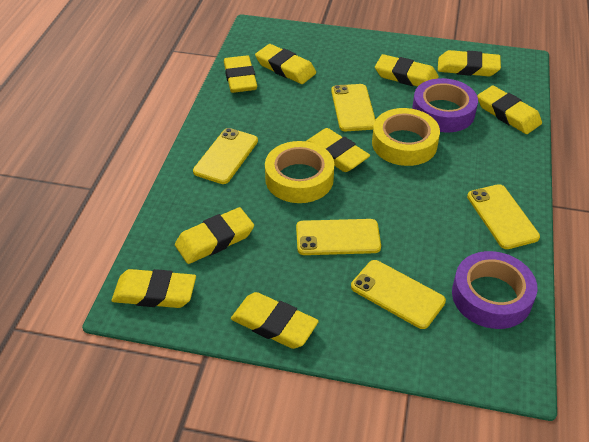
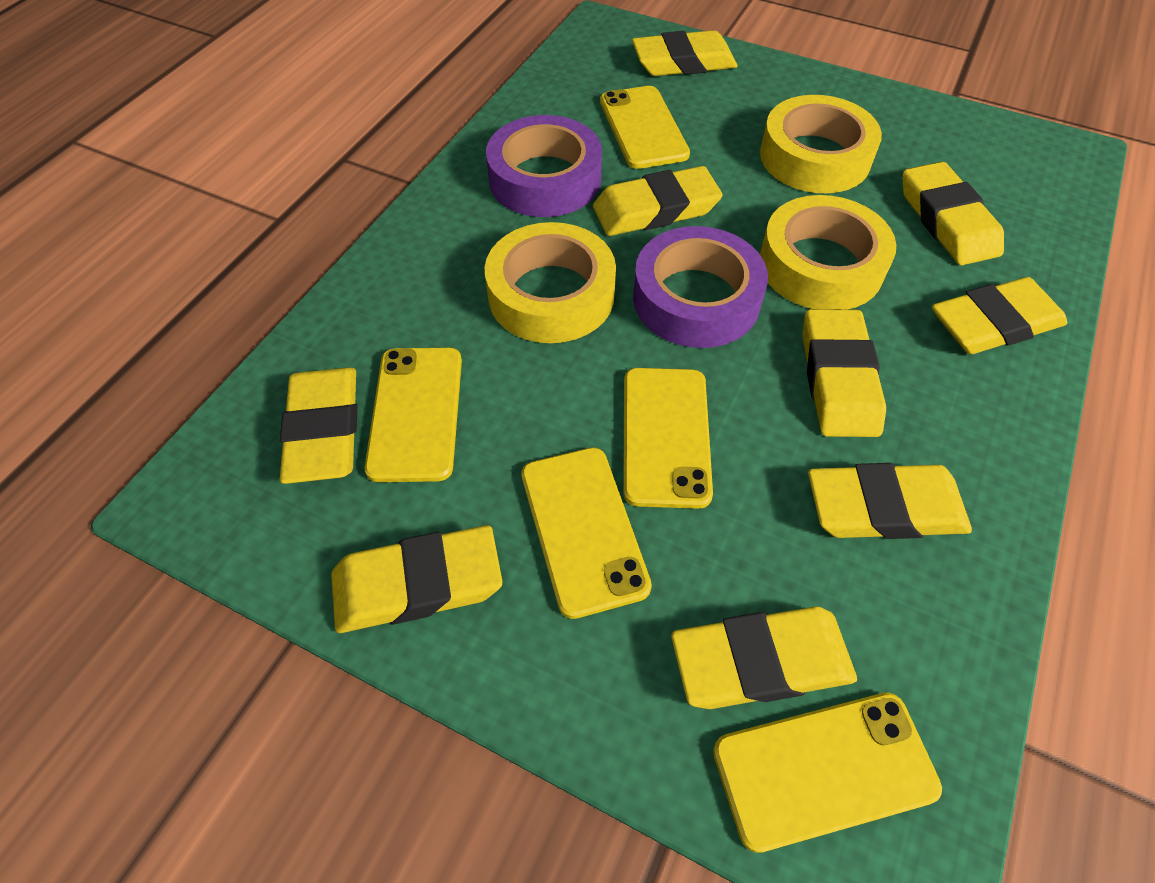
yellow tape: 2 -> 3

